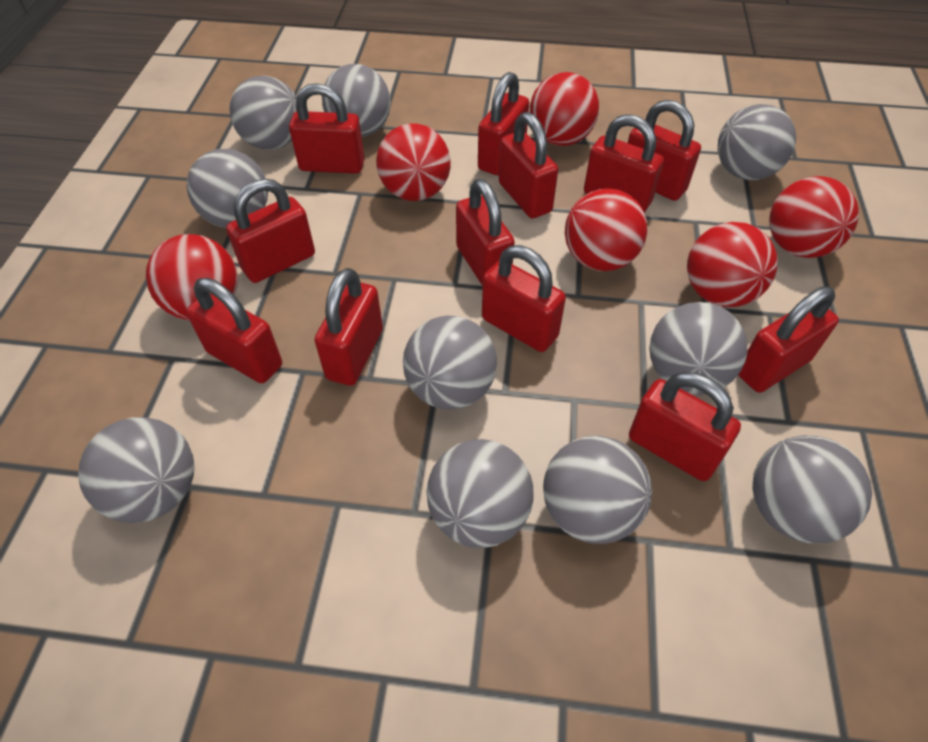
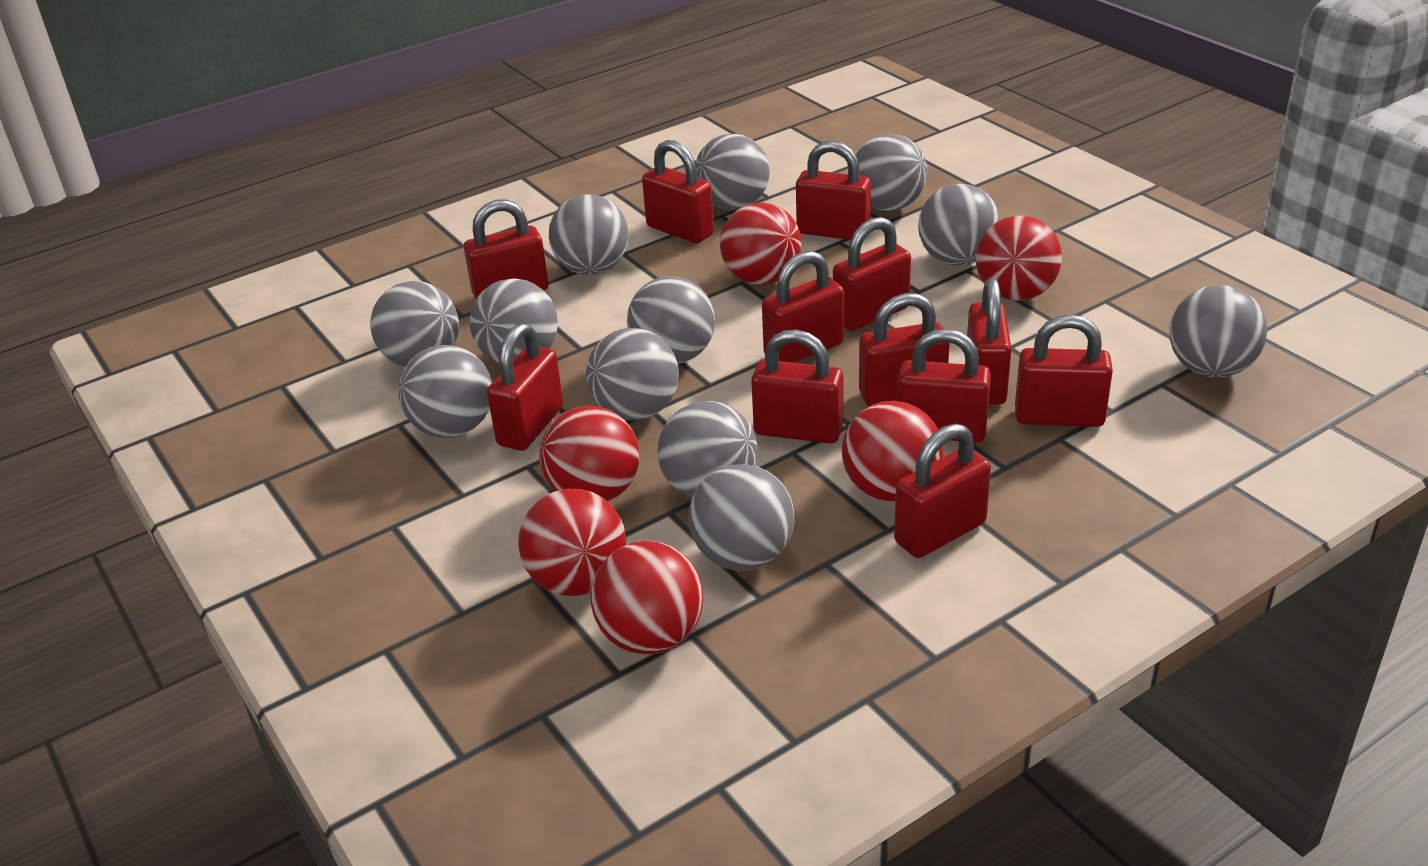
grey ball: 10 -> 12

